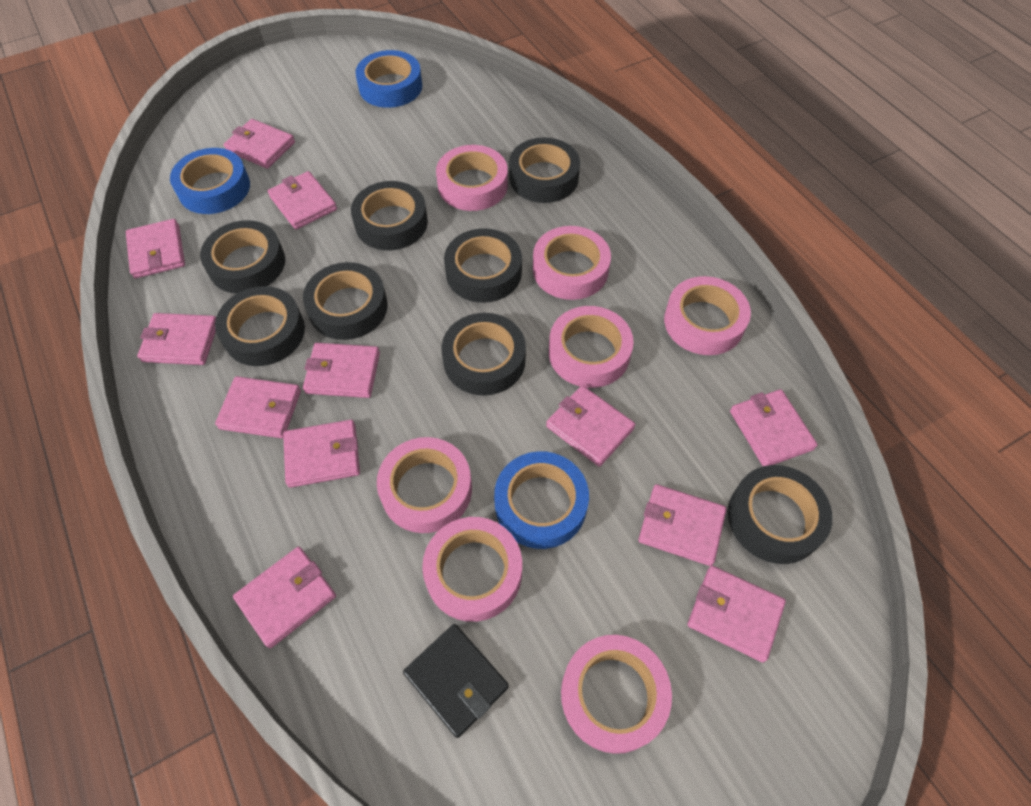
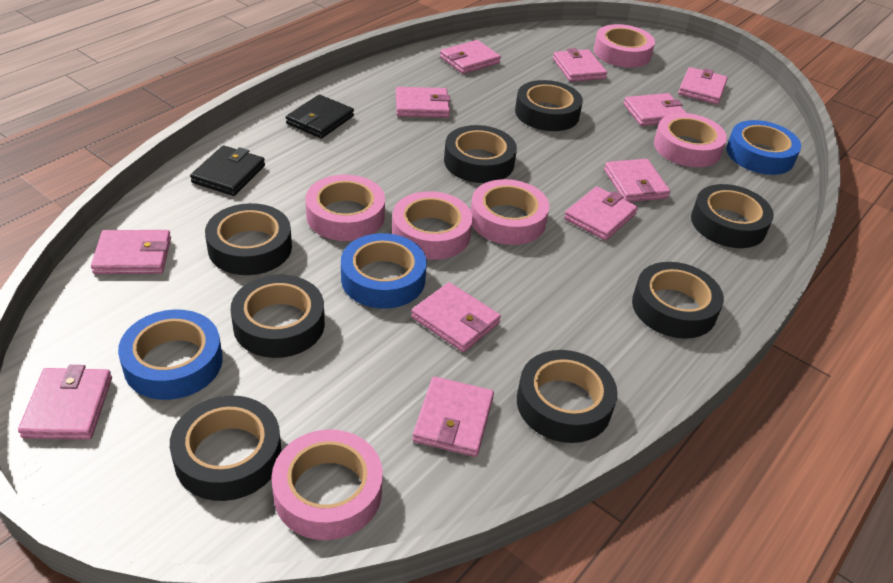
black wallet: 1 -> 2
pink tape: 7 -> 6
pink wallet: 12 -> 11

